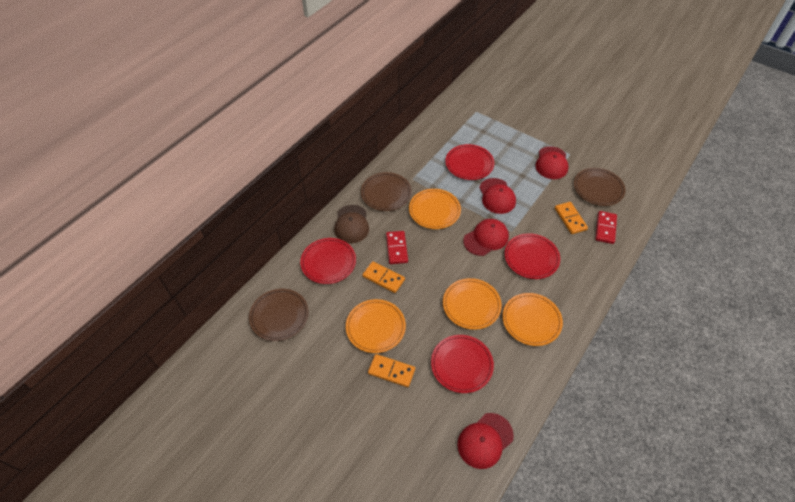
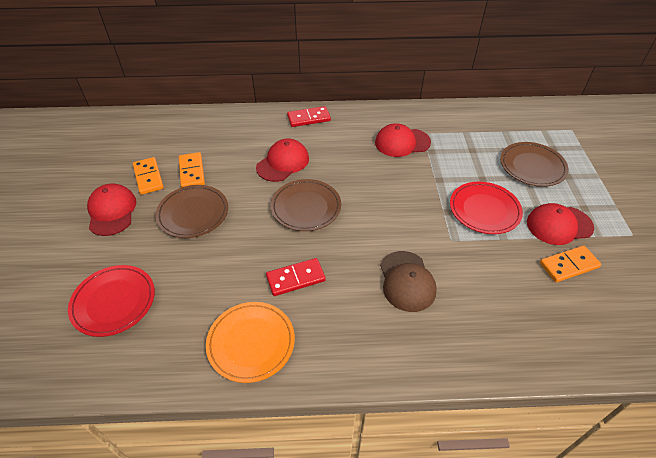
orange plate: 4 -> 1
red plate: 4 -> 2

